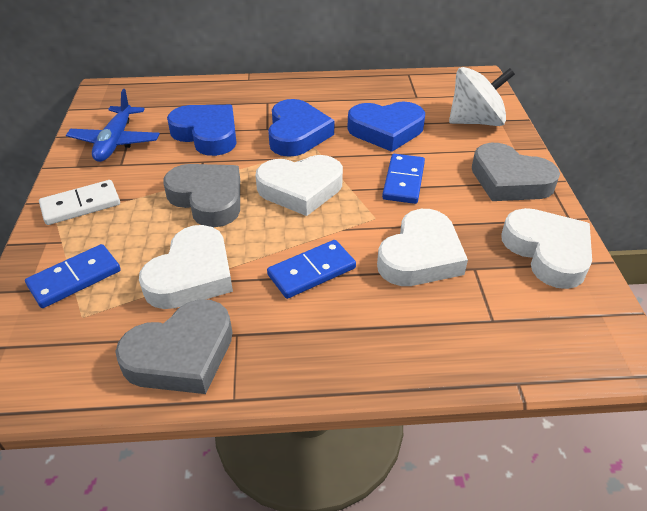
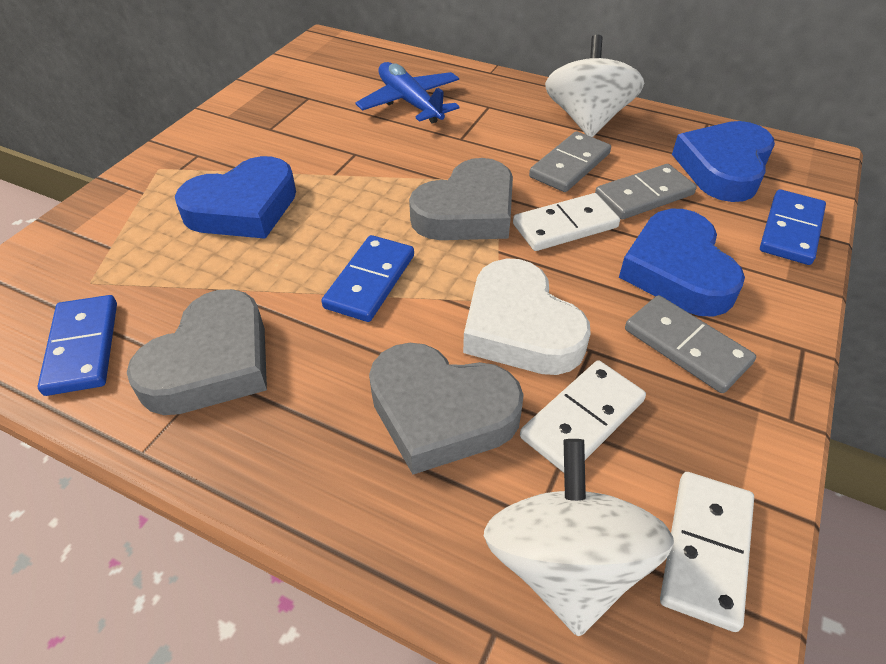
grey domino: 0 -> 3
white domino: 1 -> 3
white heart: 4 -> 1
white spinning top: 1 -> 2

